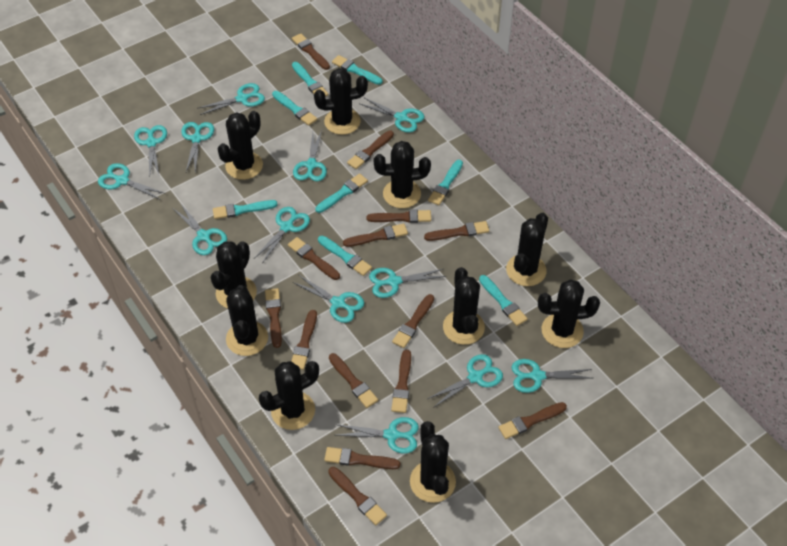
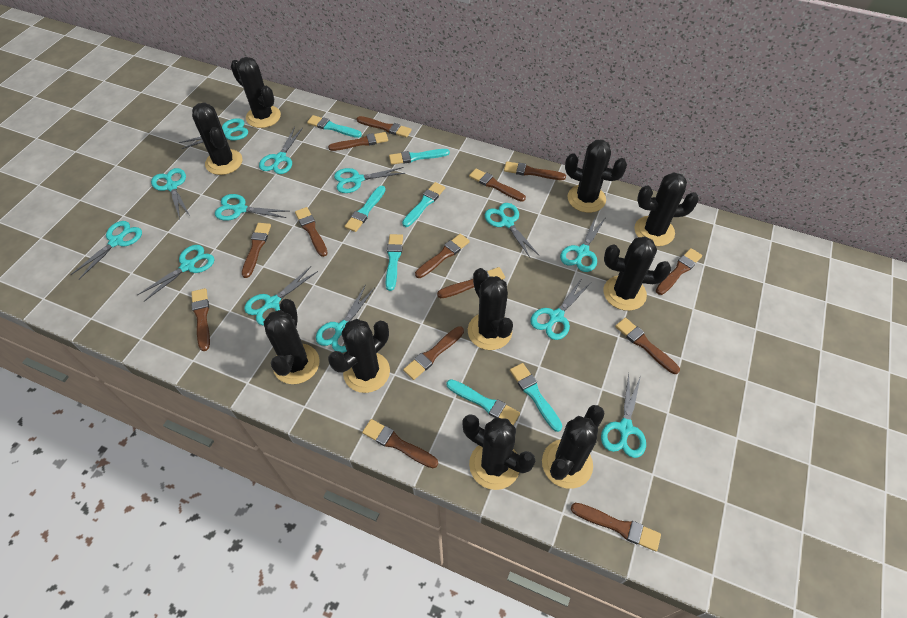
turquoise brush: 8 -> 7

